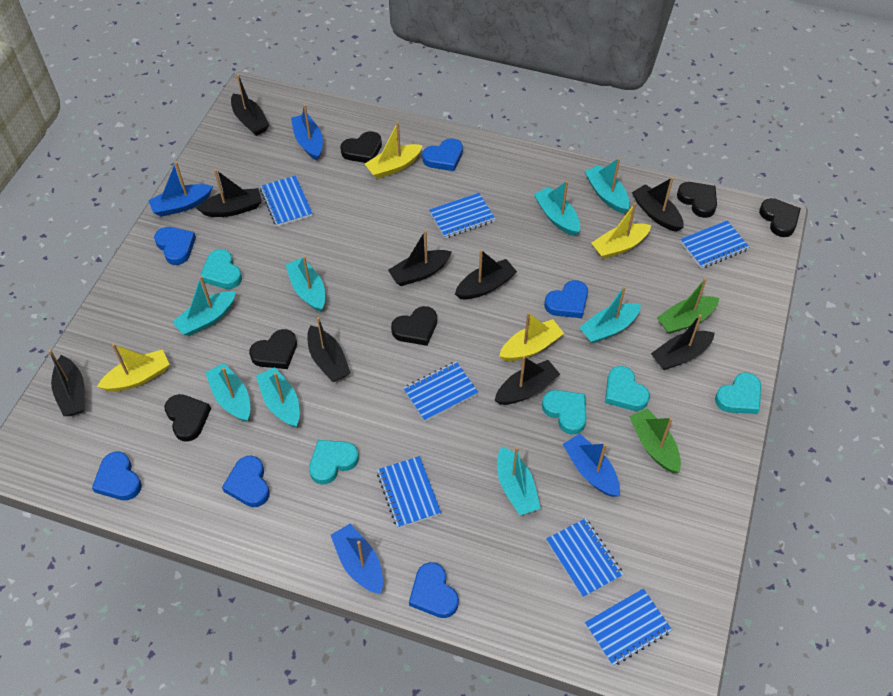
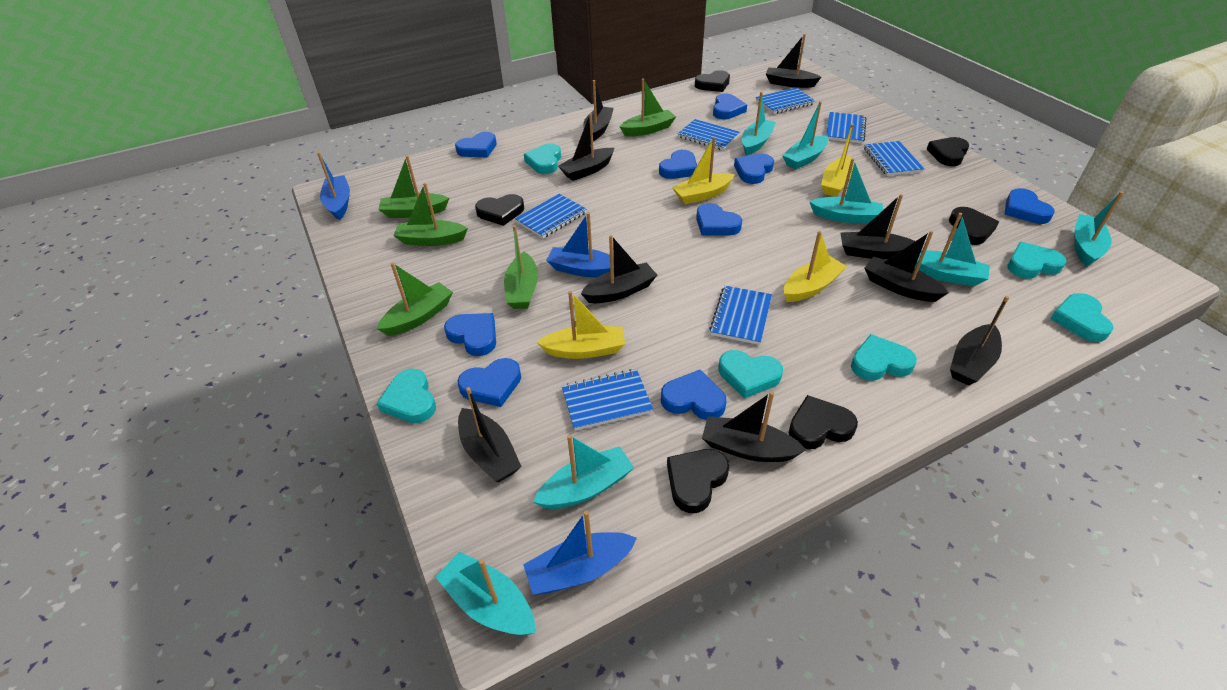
blue boat: 4 -> 3
blue heart: 6 -> 9
green boat: 2 -> 5
turquoise boat: 8 -> 7
turquoise heart: 5 -> 6

